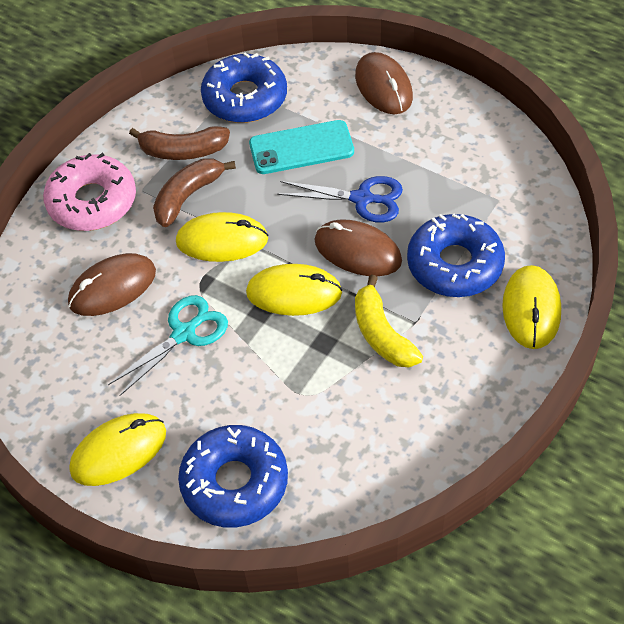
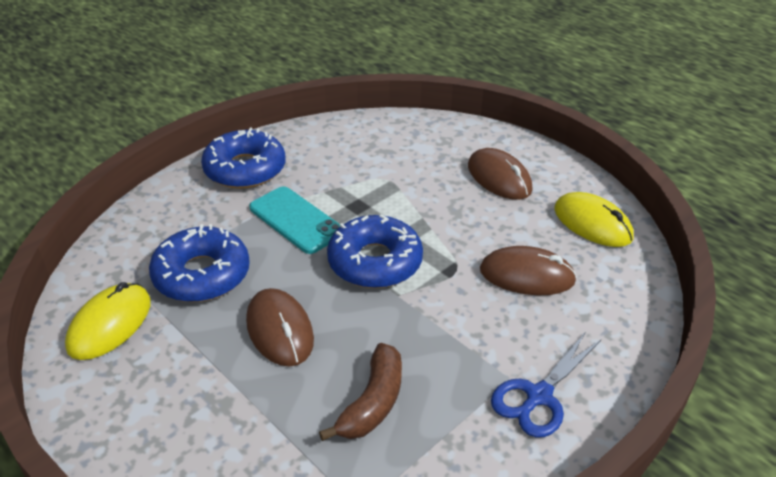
brown banana: 2 -> 1
pink donut: 1 -> 0
turquoise scissors: 1 -> 0
yellow banana: 1 -> 0
yellow mouse: 4 -> 2

